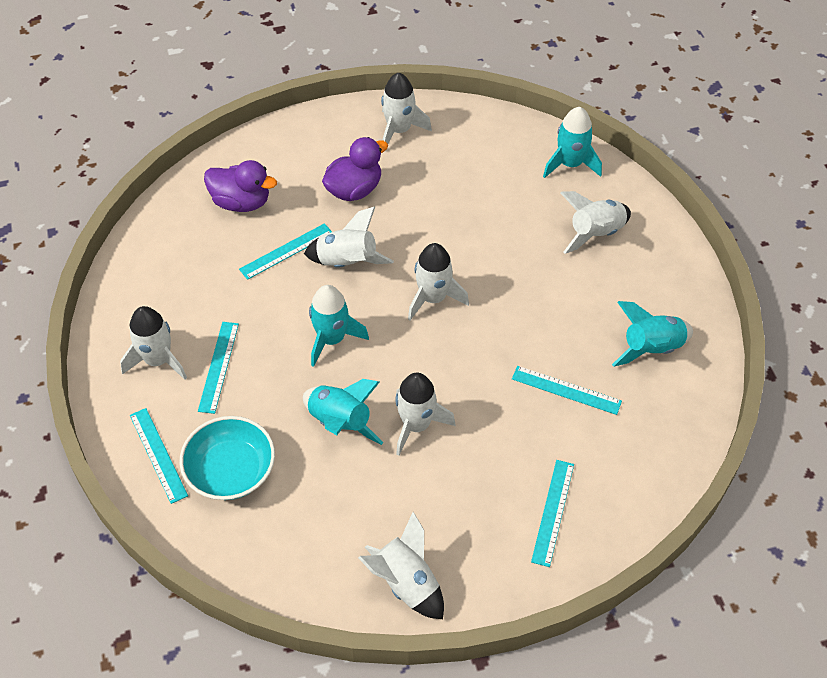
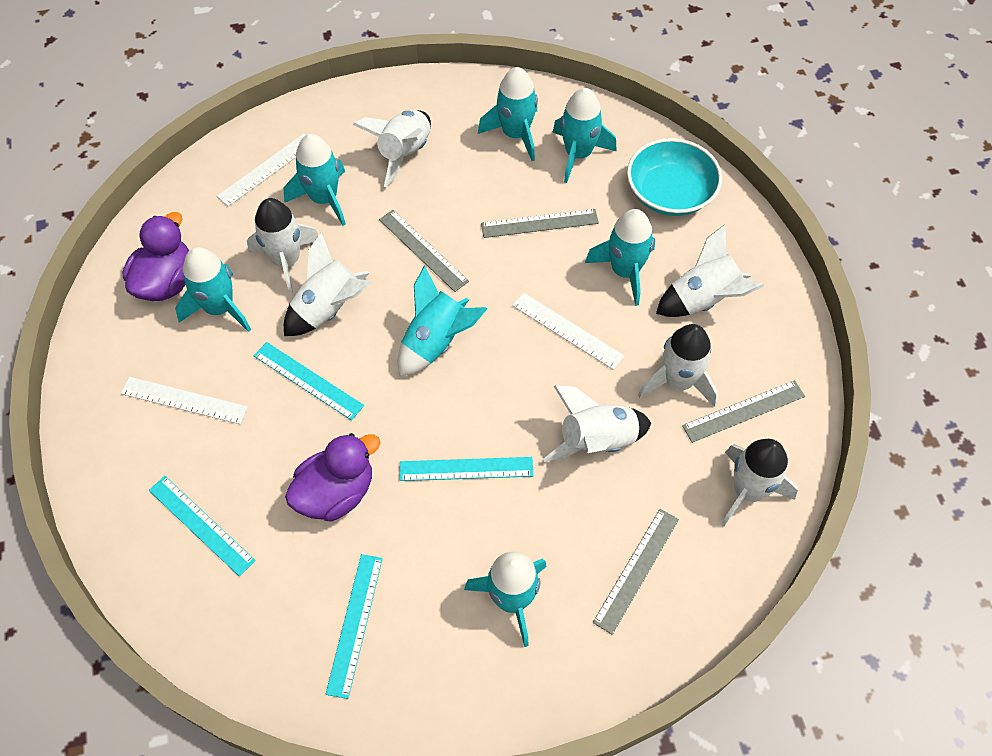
grey ruler: 0 -> 4
turquoise rocket: 4 -> 7
turquoise ruler: 5 -> 4
white ruler: 0 -> 3

